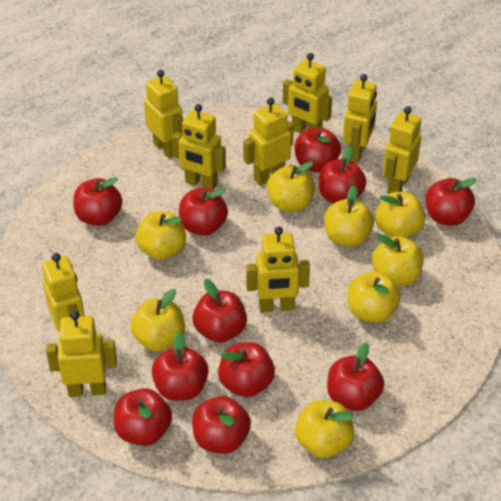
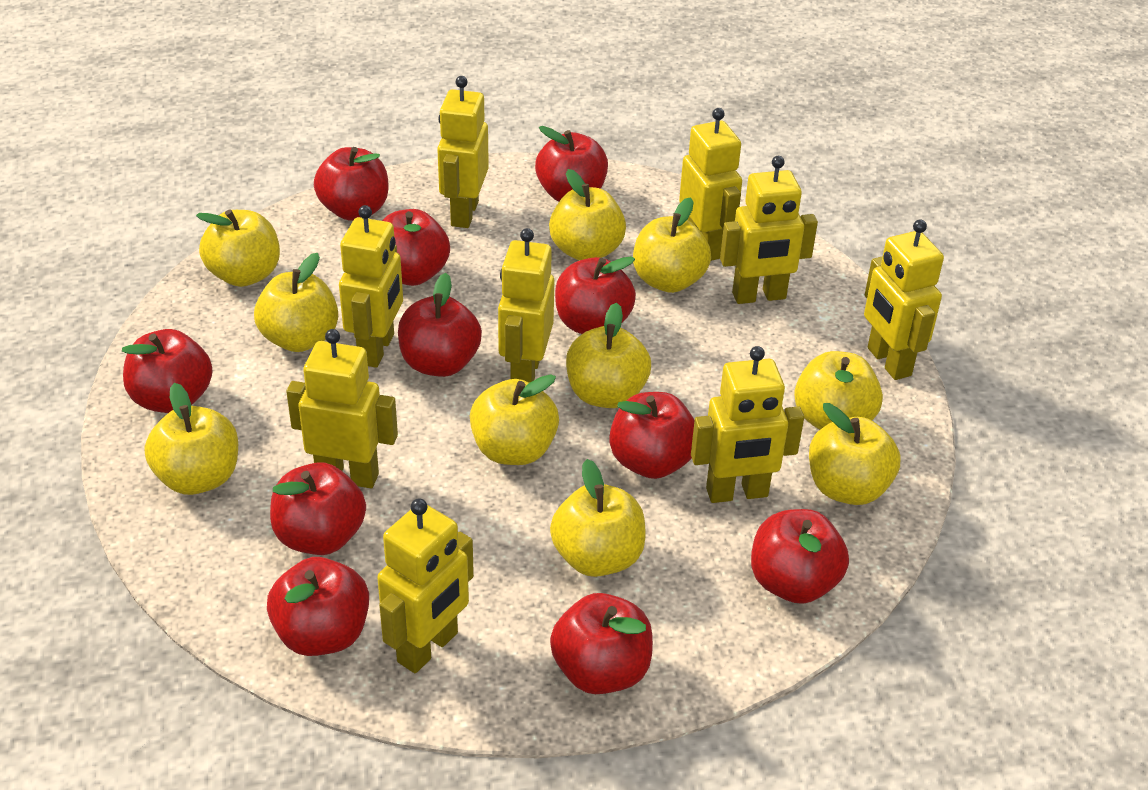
yellow apple: 8 -> 10

